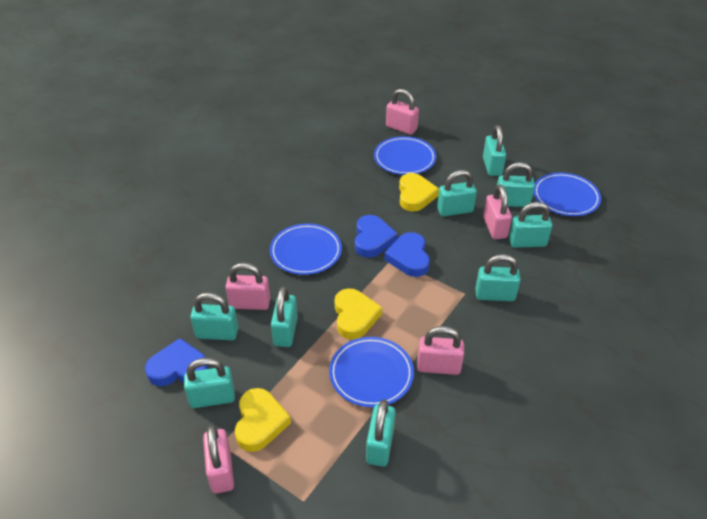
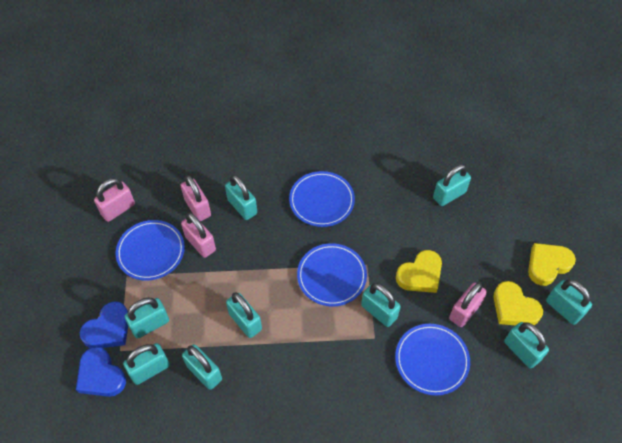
blue heart: 3 -> 2
pink padlock: 5 -> 4

